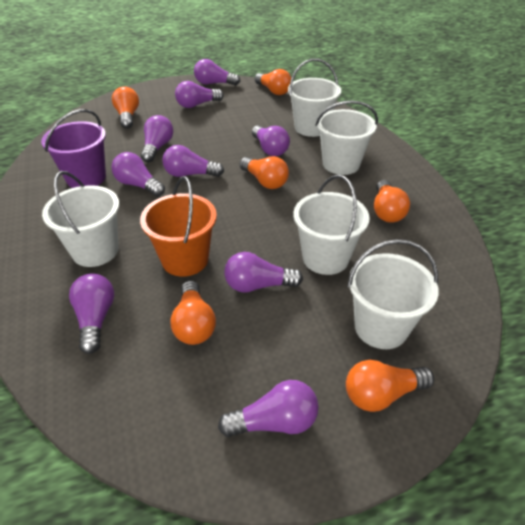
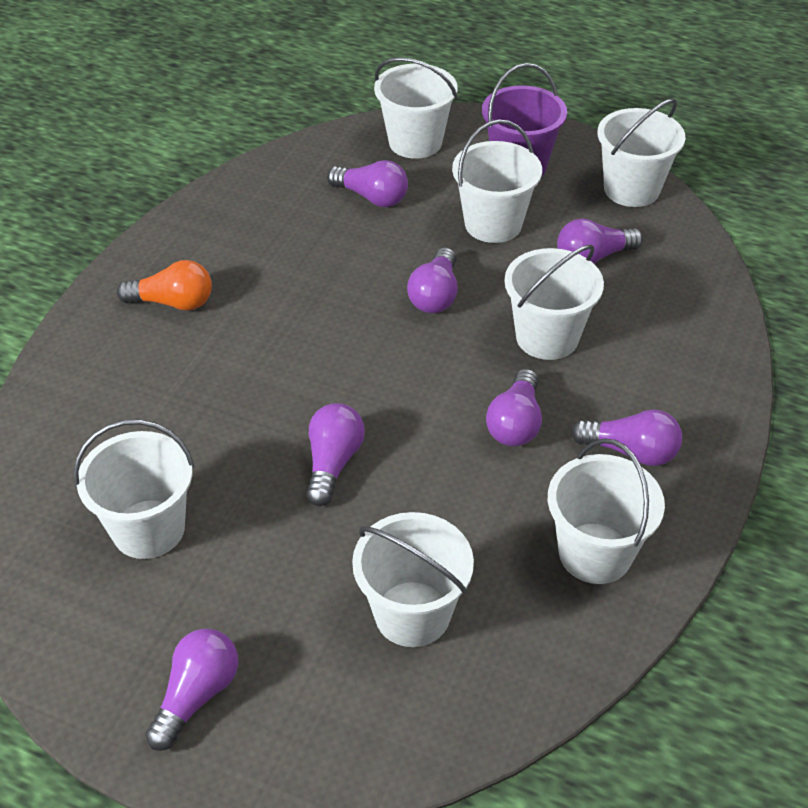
orange bucket: 1 -> 0
orange light bulb: 6 -> 1
purple light bulb: 9 -> 7
white bucket: 5 -> 7

